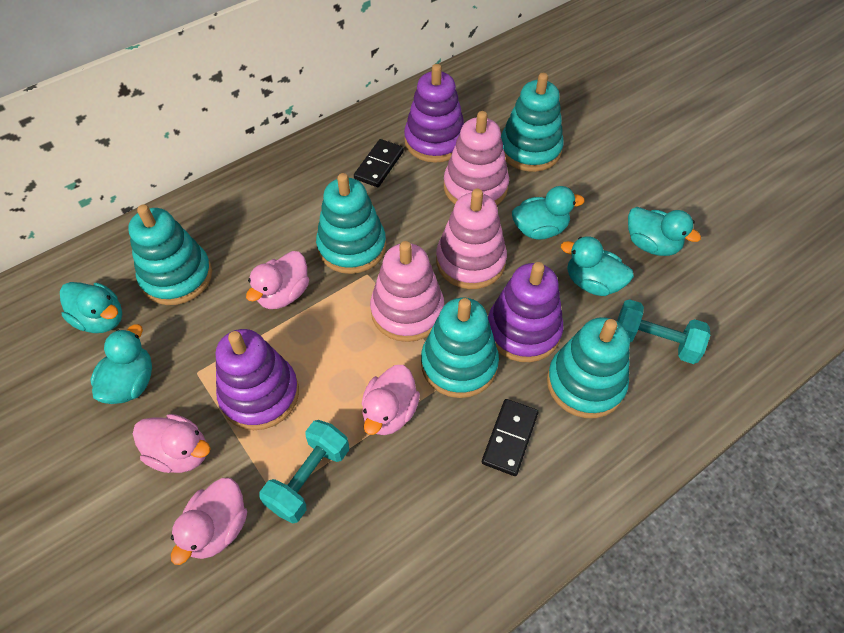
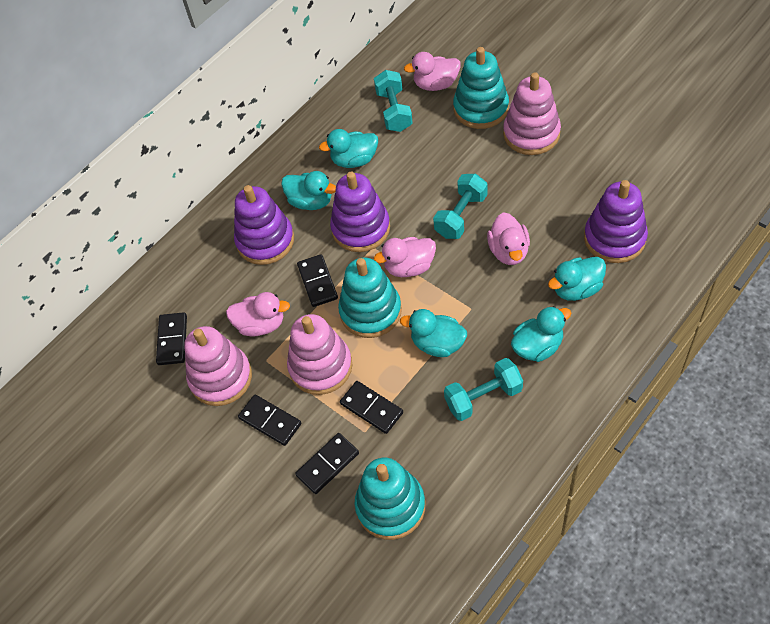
black domino: 2 -> 5
turquoise dumbbell: 2 -> 3
turquoise stacking toy: 5 -> 3

